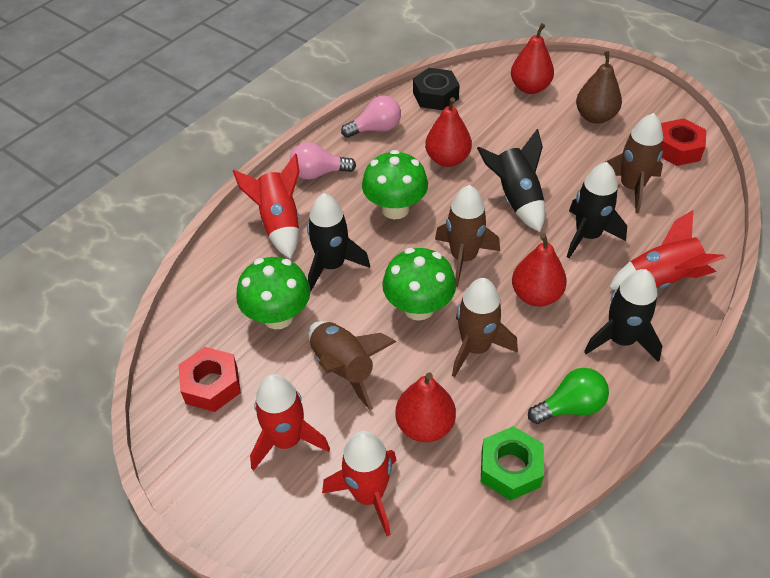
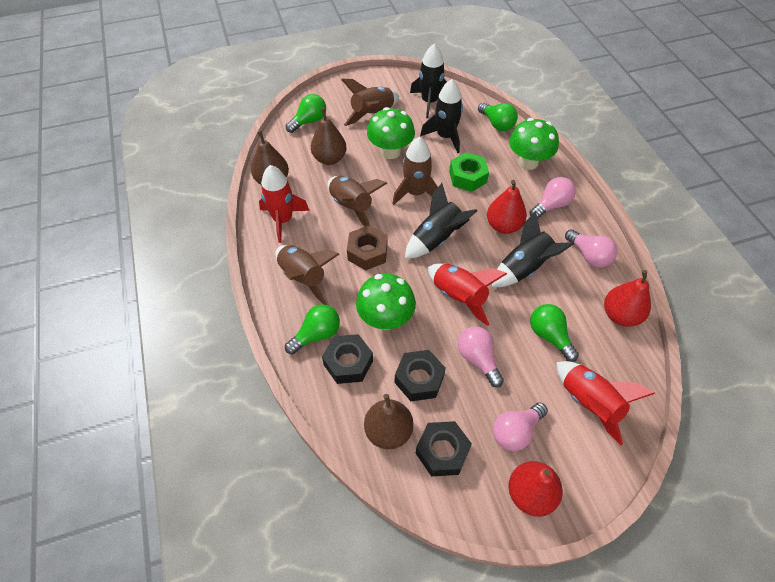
black nut: 1 -> 3
brown nut: 0 -> 1
brown pear: 1 -> 3
green light bulb: 1 -> 4
pink light bulb: 2 -> 4
red nut: 2 -> 0
red pear: 4 -> 3
red rocket: 4 -> 3

